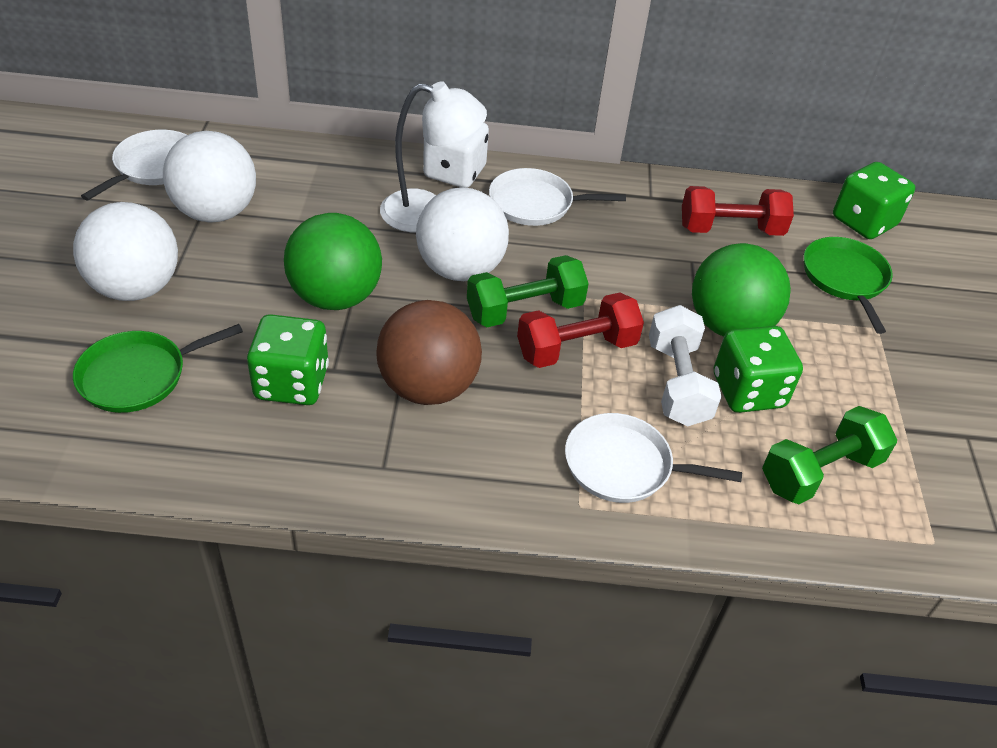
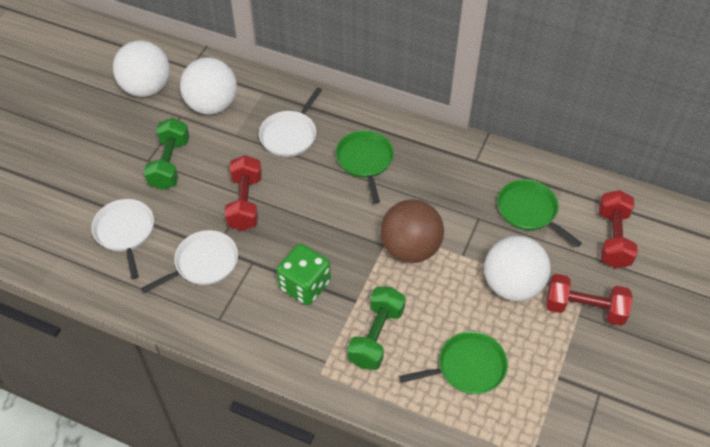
green ball: 2 -> 0
green dice: 3 -> 1
green pan: 2 -> 3
red dumbbell: 2 -> 3
white dice: 1 -> 0
white dumbbell: 1 -> 0
white lamp: 1 -> 0

